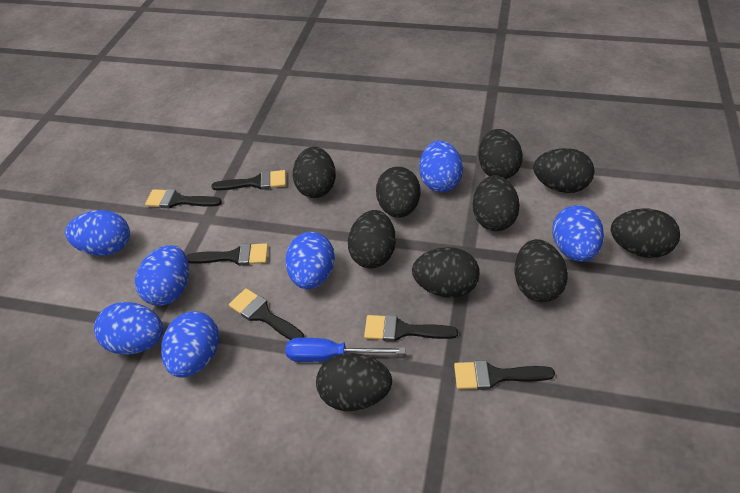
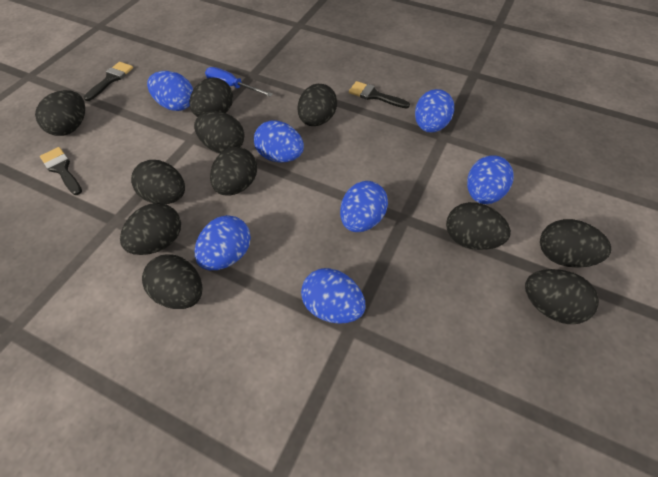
black brush: 6 -> 3
black egg: 10 -> 11

